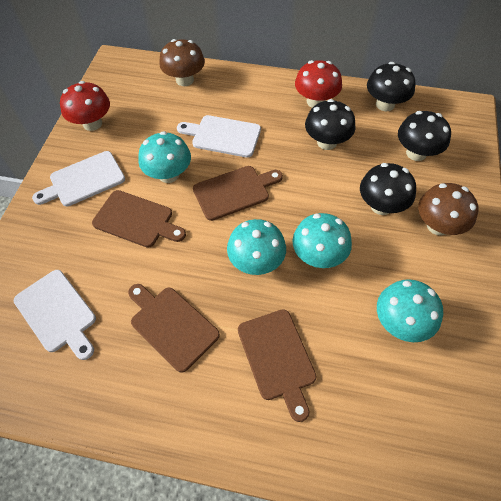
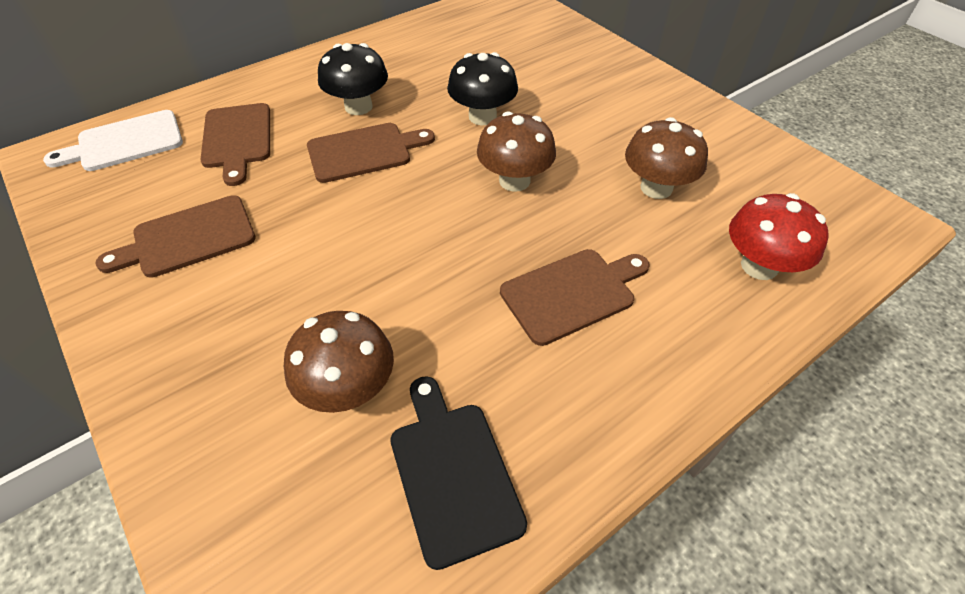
black cutting board: 0 -> 1
black mushroom: 4 -> 2
brown mushroom: 2 -> 3
red mushroom: 2 -> 1
turquoise mushroom: 4 -> 0
white cutting board: 3 -> 1

